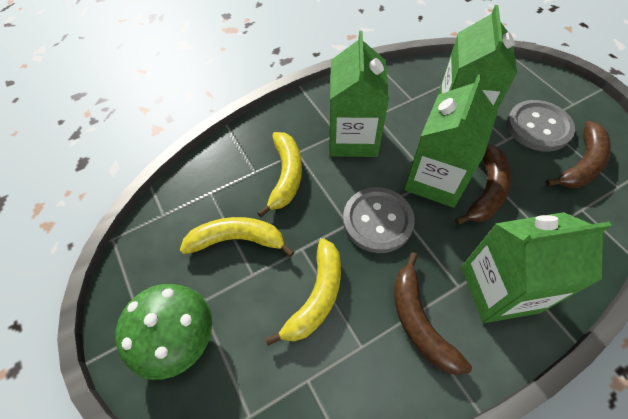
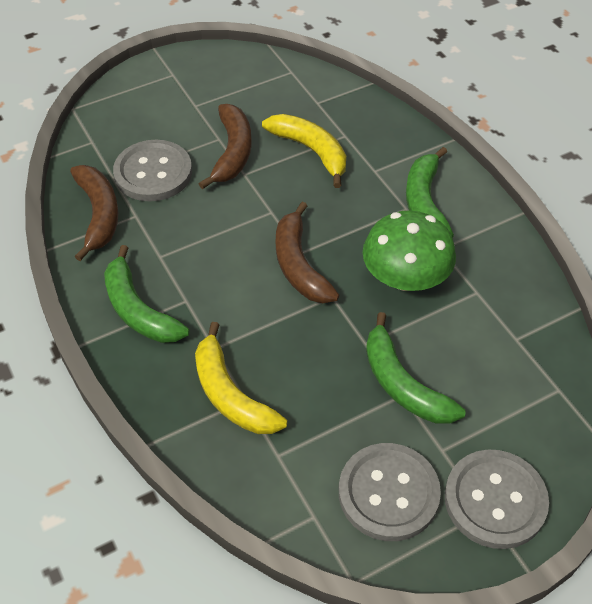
green banana: 0 -> 3
green carton: 4 -> 0
grey button: 2 -> 3
yellow banana: 3 -> 2

